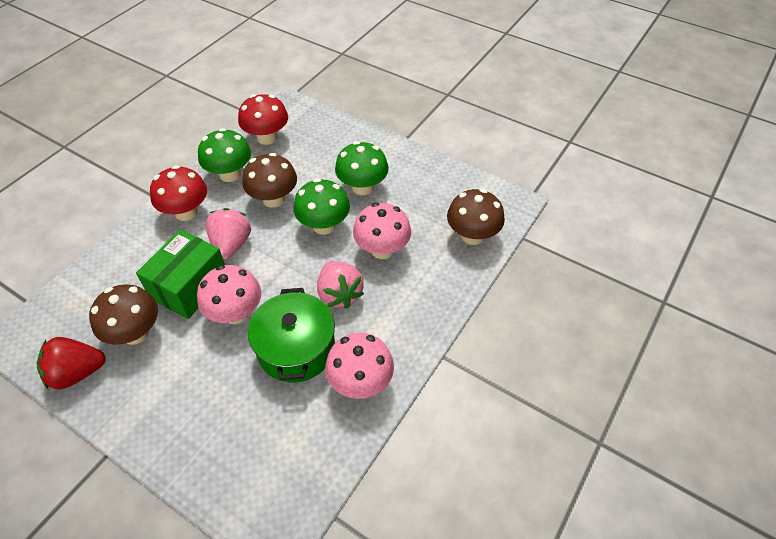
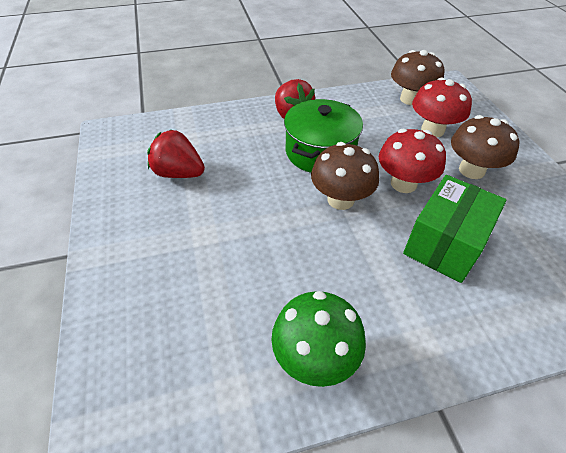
green mushroom: 3 -> 1
pink mushroom: 3 -> 0
pink strawberry: 2 -> 0
red strawberry: 1 -> 2

